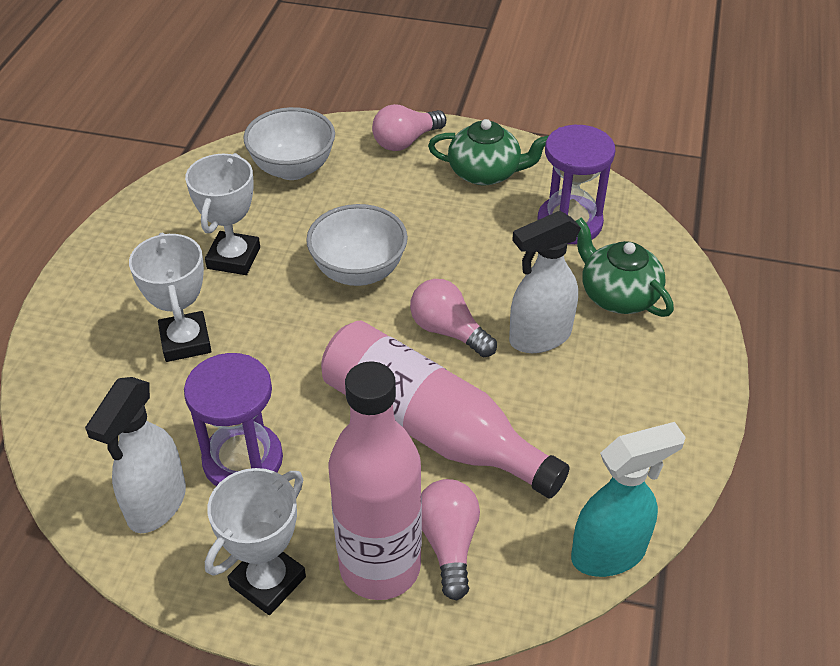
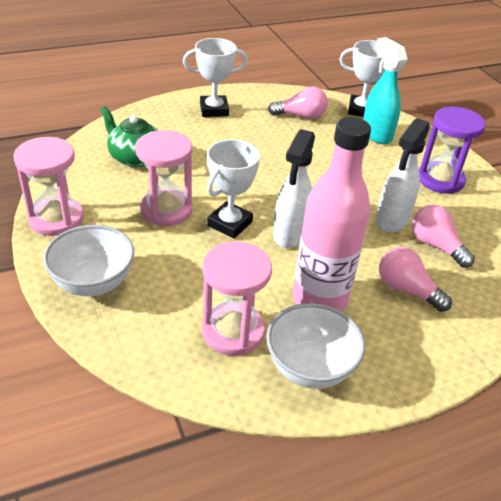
green teapot: 2 -> 1
pink bottle: 2 -> 1
pink hourglass: 0 -> 3
purple hourglass: 2 -> 1

